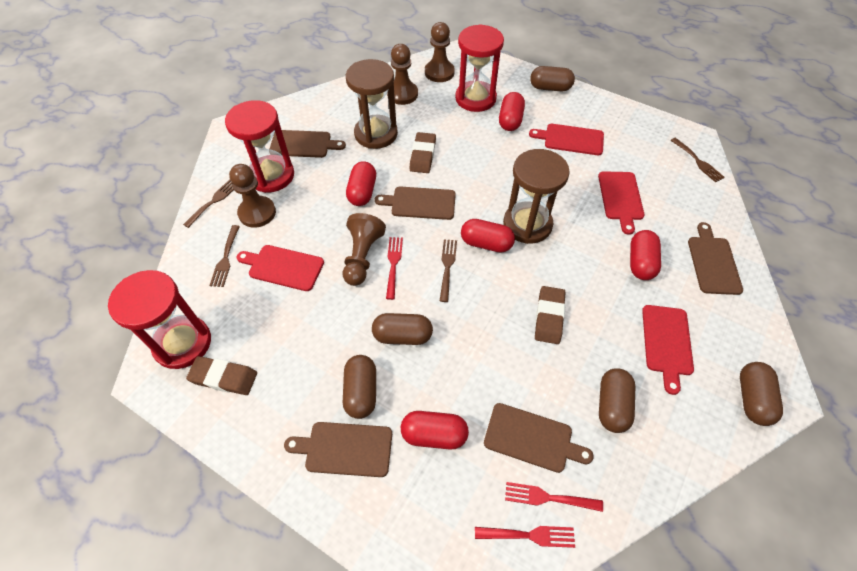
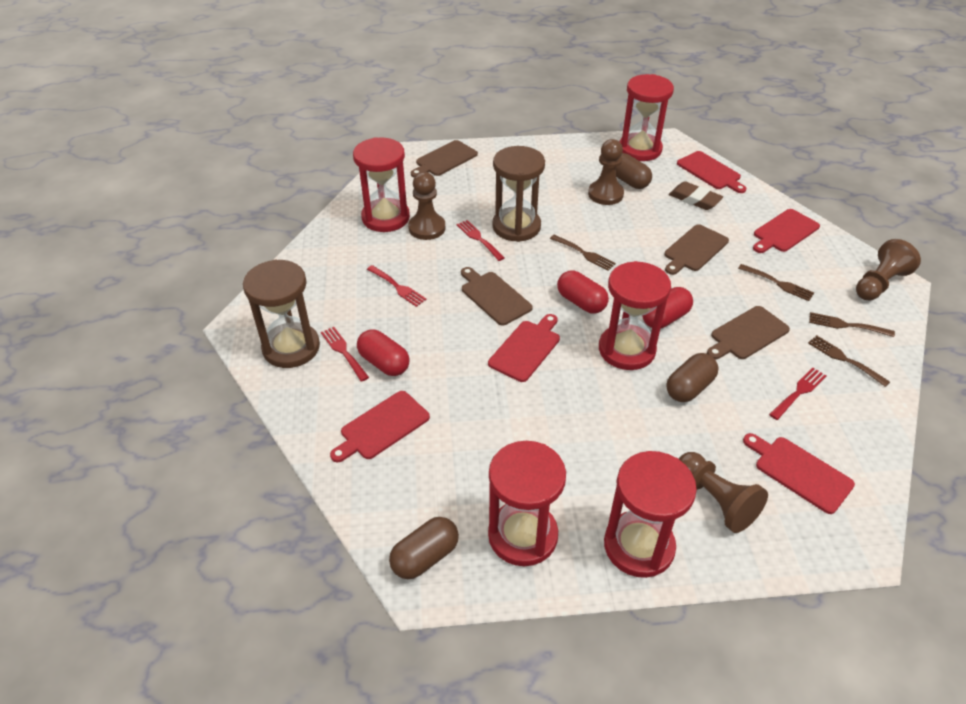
brown capsule: 5 -> 3
brown cutting board: 5 -> 4
brown eraser: 3 -> 1
red capsule: 5 -> 3
red cutting board: 4 -> 5
red fork: 3 -> 4
red hourglass: 3 -> 5

